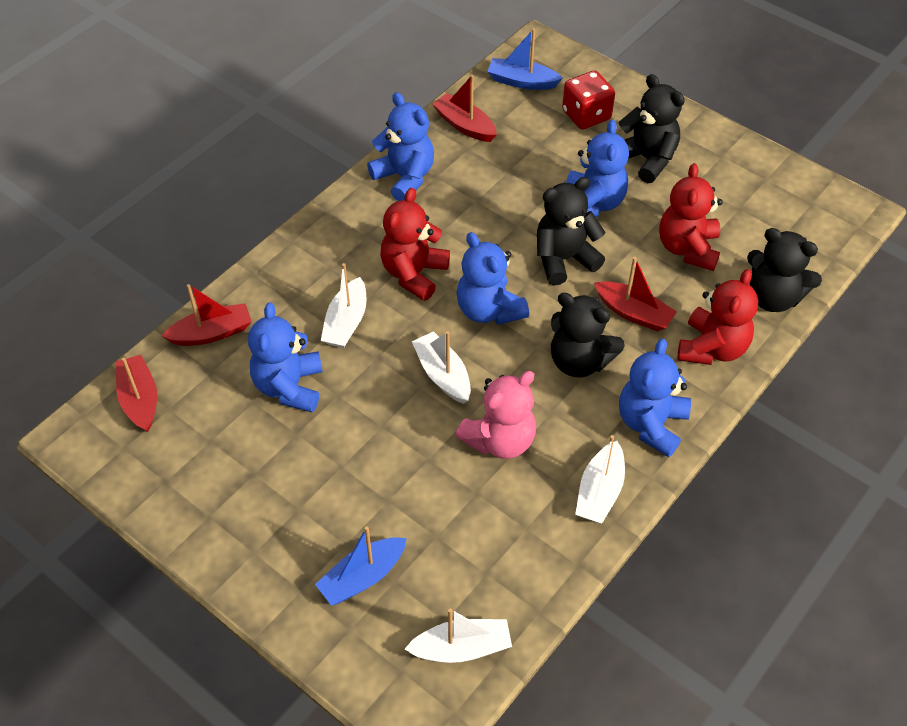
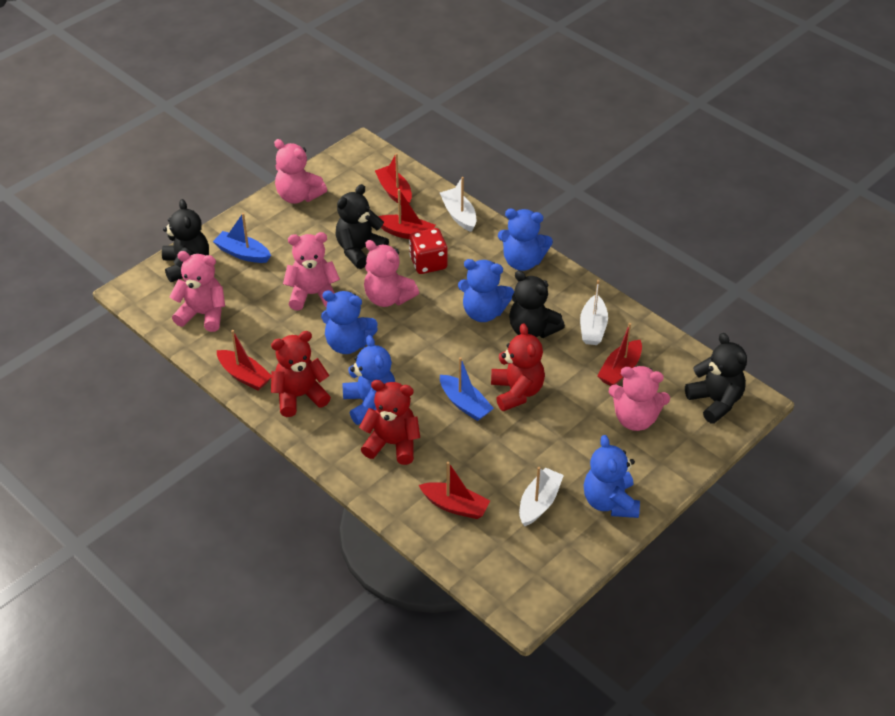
pink teddy bear: 1 -> 5
red boat: 4 -> 5
white boat: 4 -> 3

